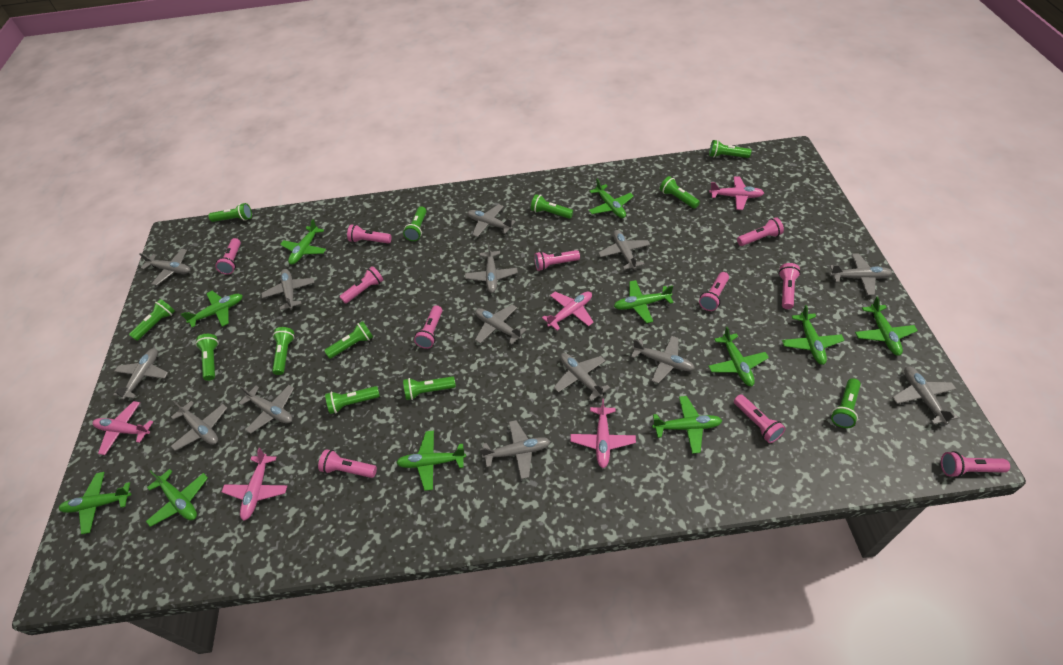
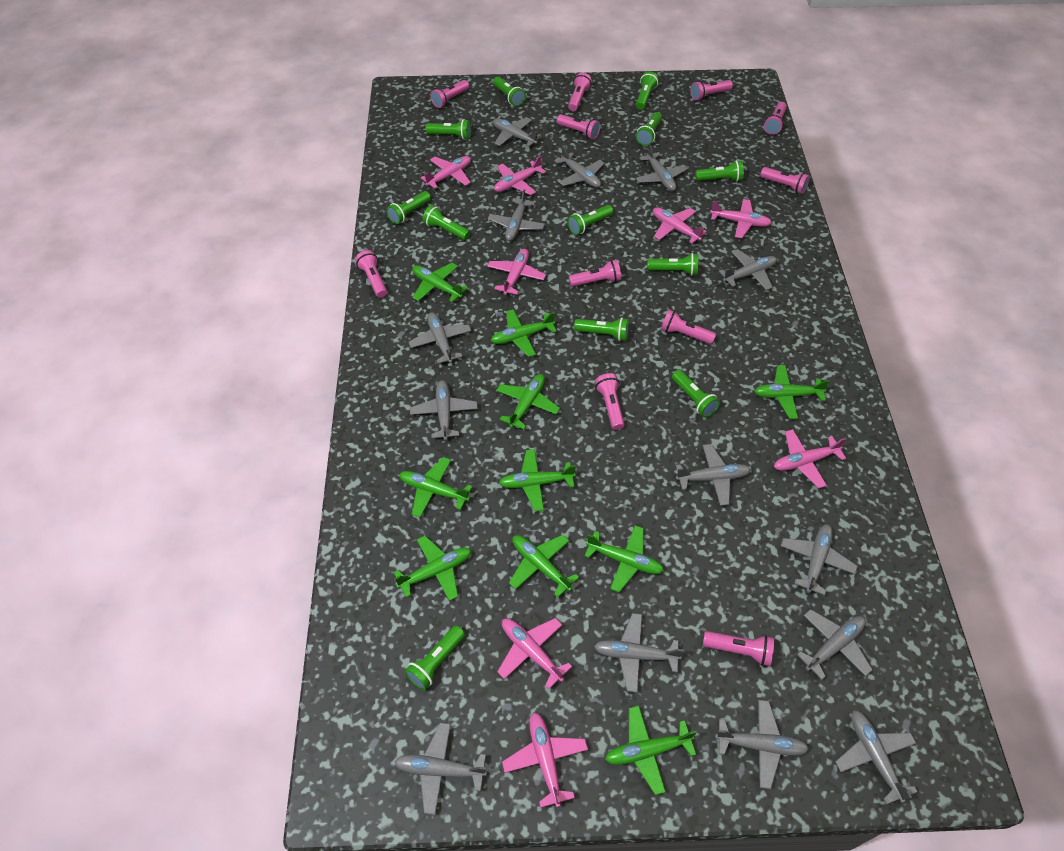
green plane: 11 -> 10
pink plane: 5 -> 8

